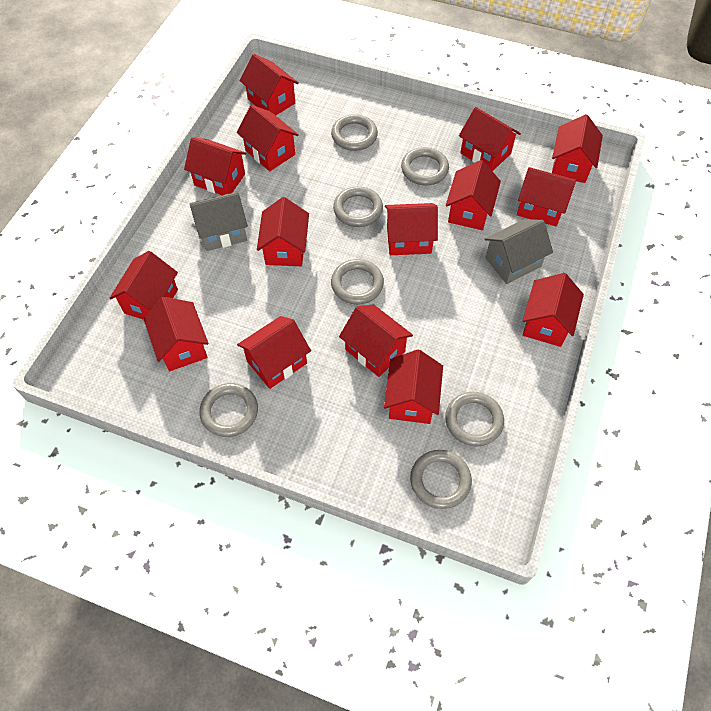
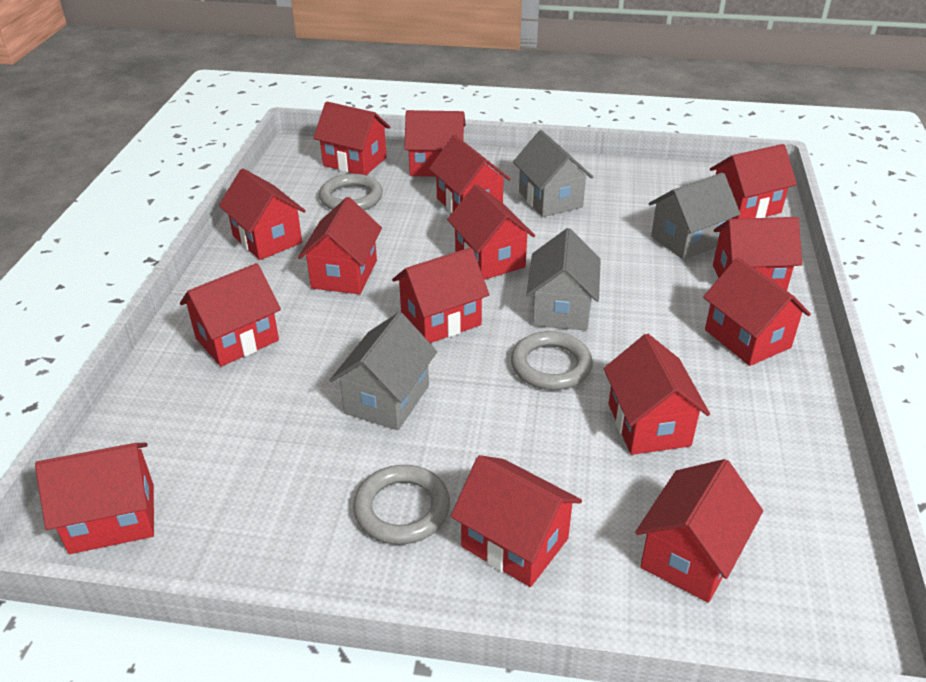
grey house: 2 -> 4
grey ring: 7 -> 3

